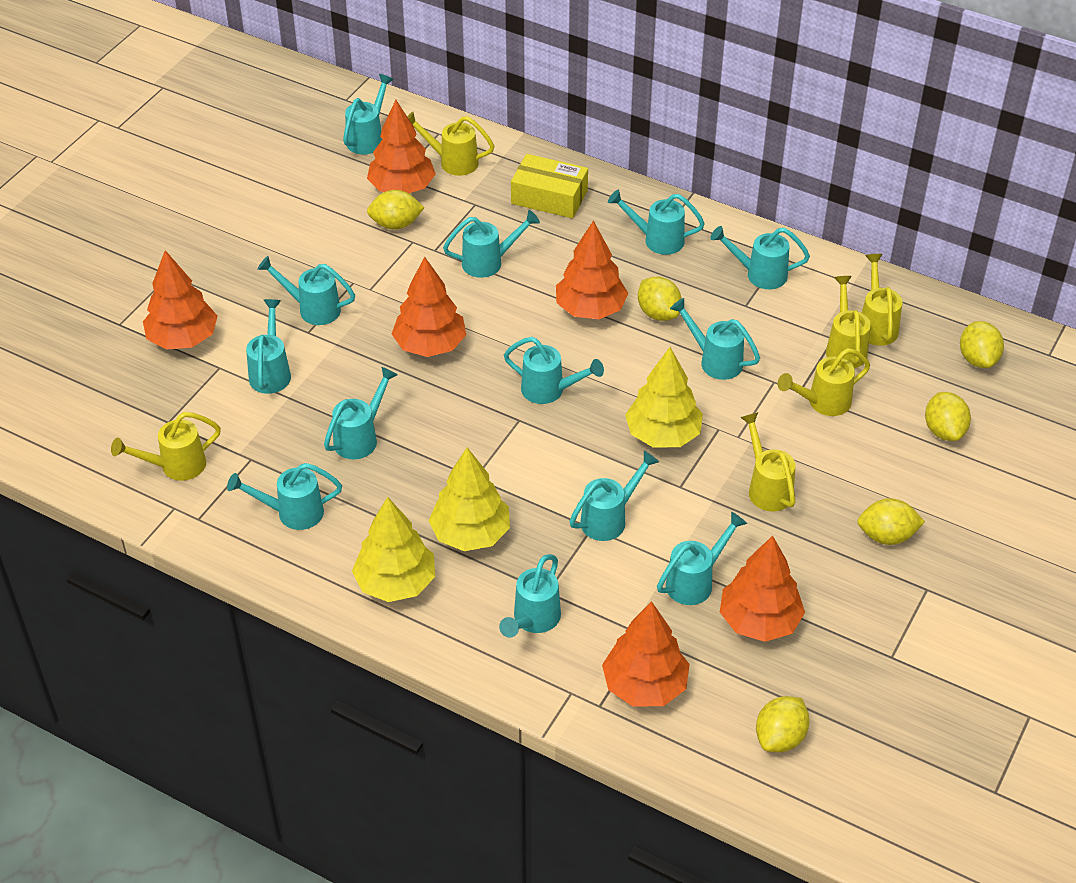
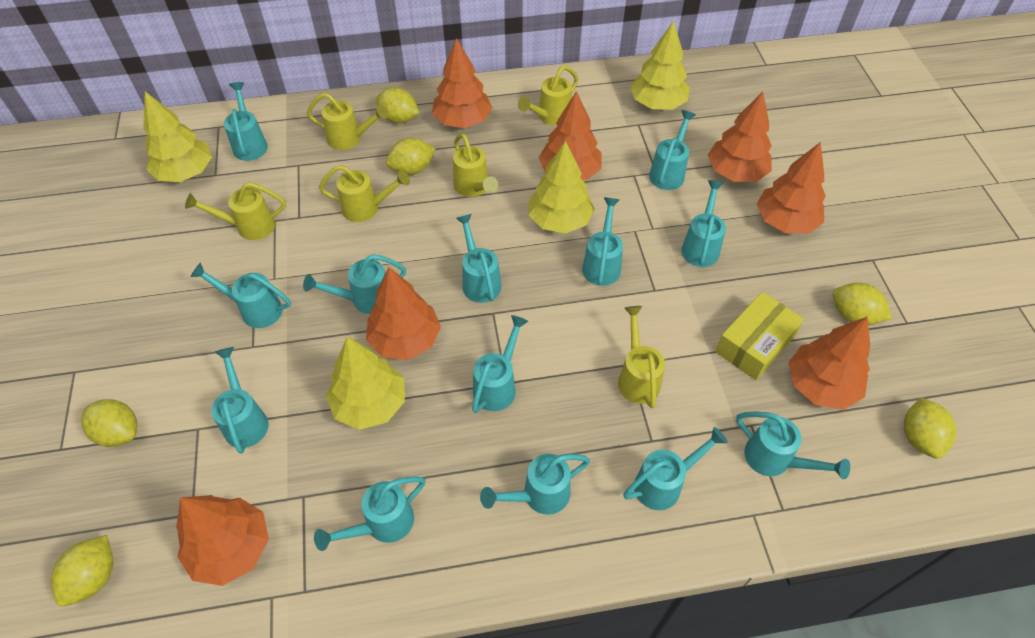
orange tree: 6 -> 7
yellow tree: 3 -> 4

